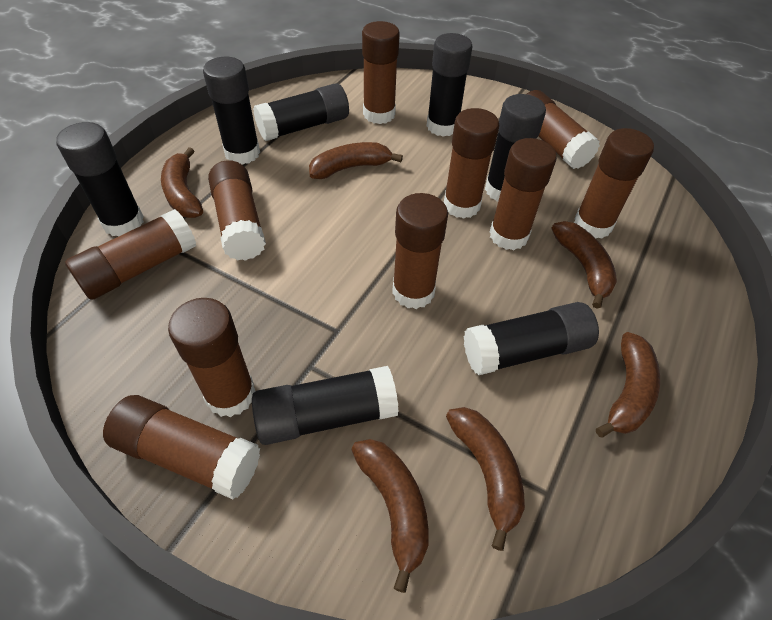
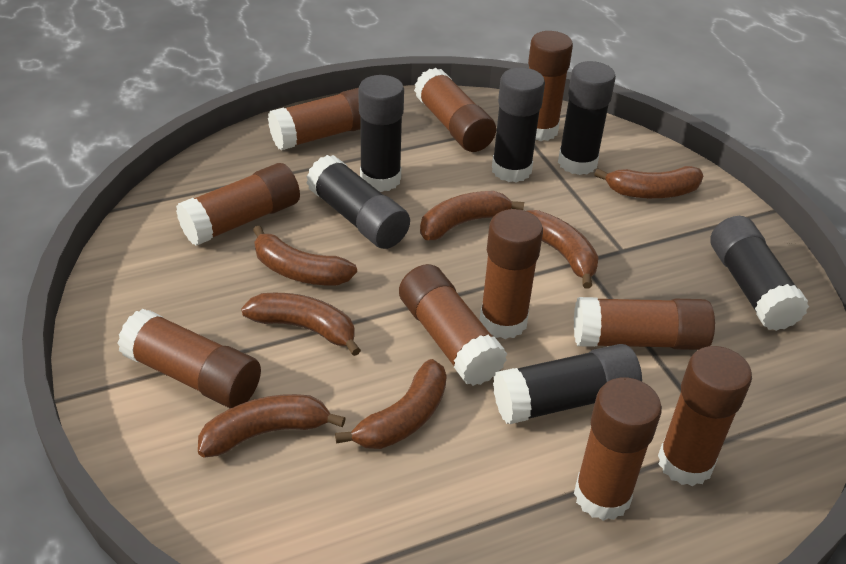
black glue stick: 7 -> 6
brown banana: 6 -> 7

